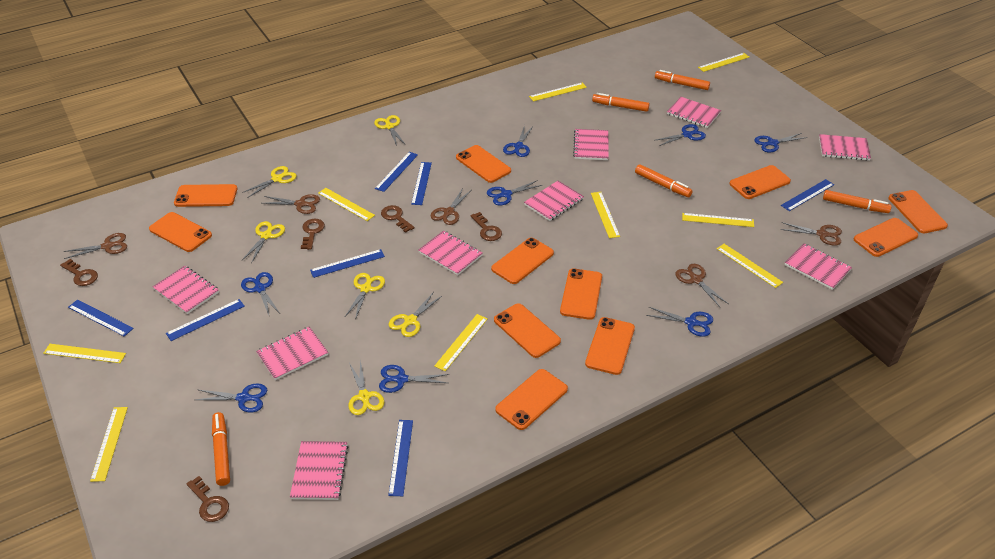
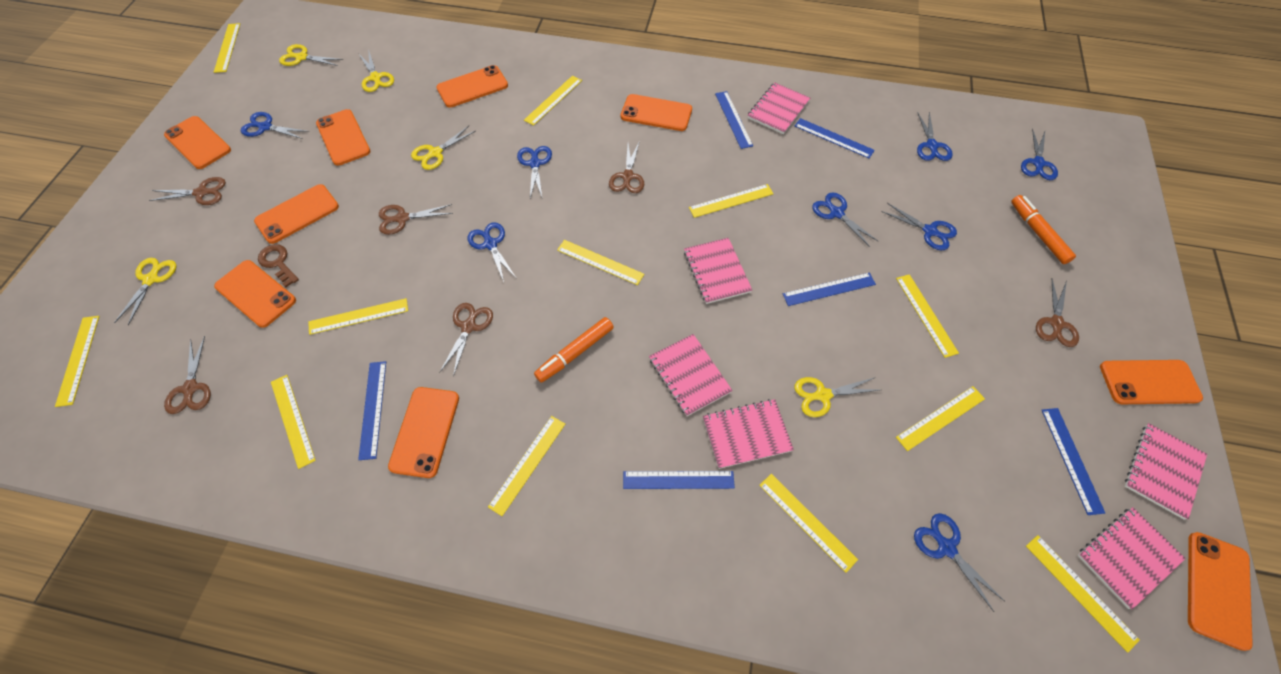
blue ruler: 7 -> 6
brown key: 5 -> 1
brown scissors: 5 -> 6
orange marker: 5 -> 2
orange phone: 11 -> 9
pink notebook: 9 -> 6
yellow ruler: 9 -> 12
yellow scissors: 6 -> 5

